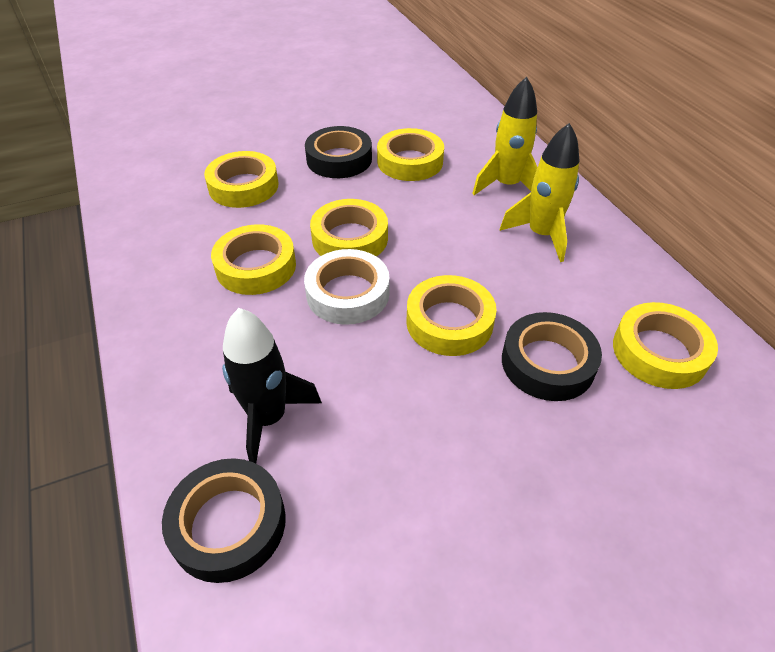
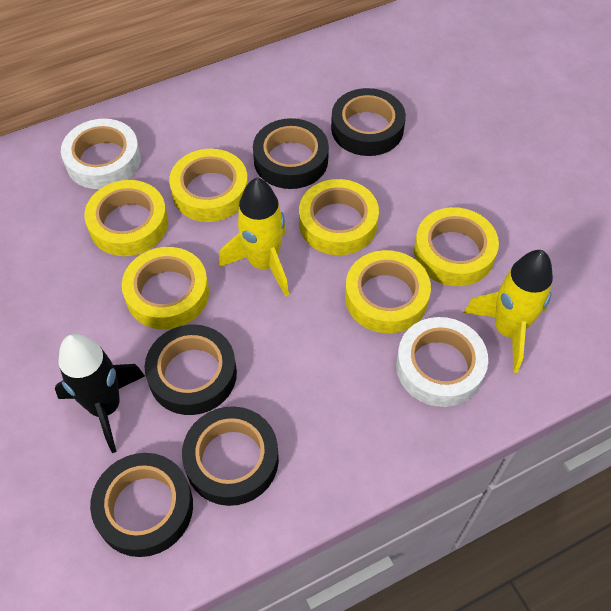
black tape: 3 -> 5
white tape: 1 -> 2

